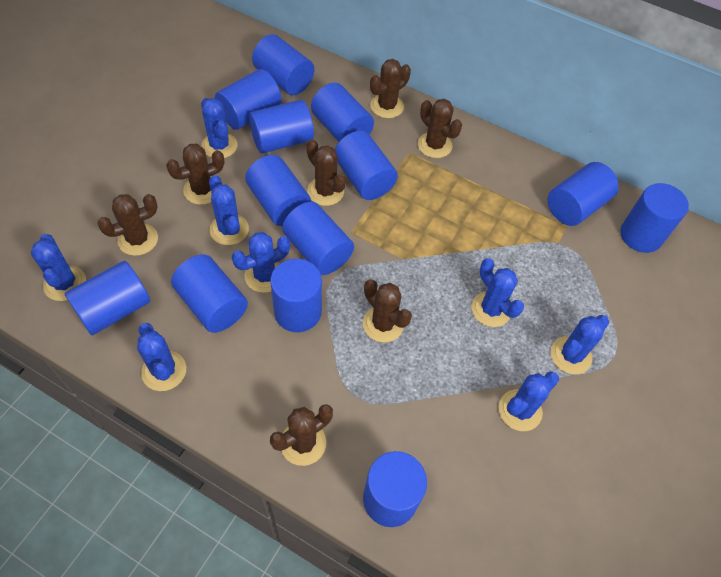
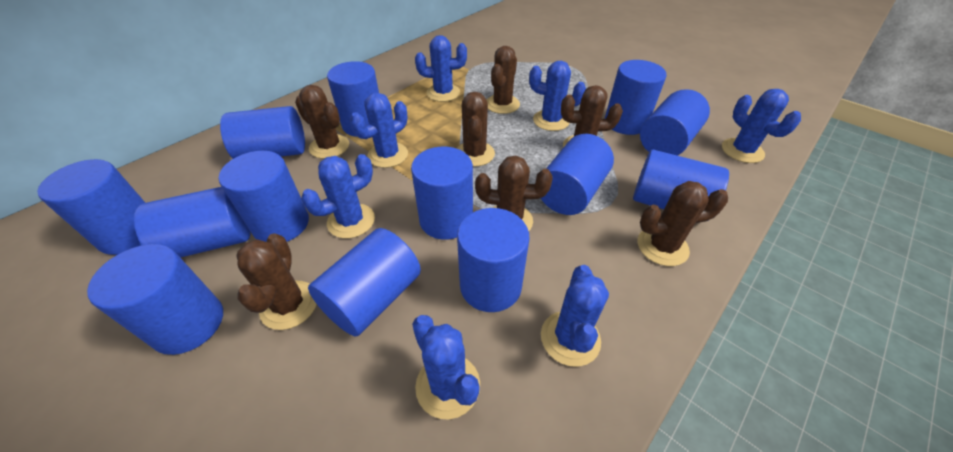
blue cactus: 8 -> 7

